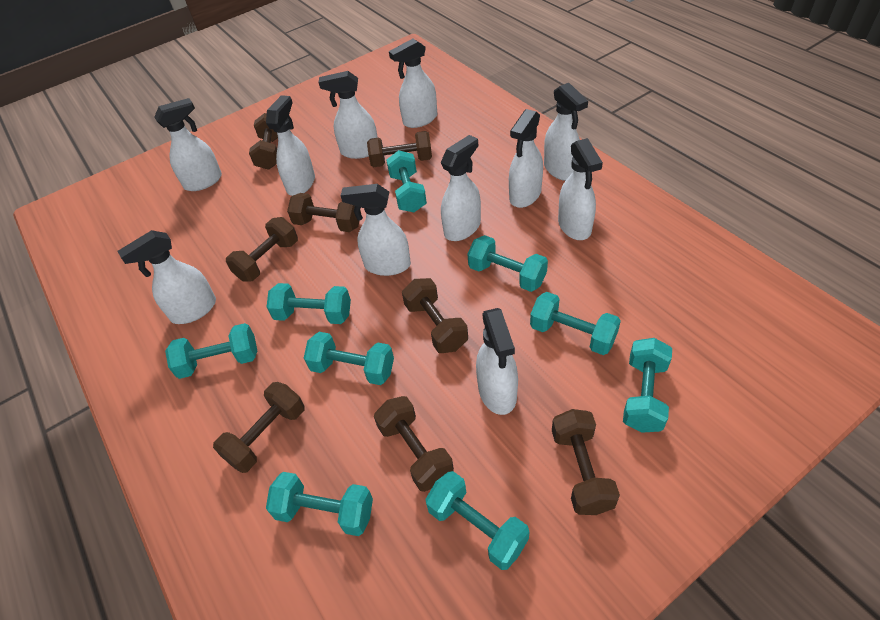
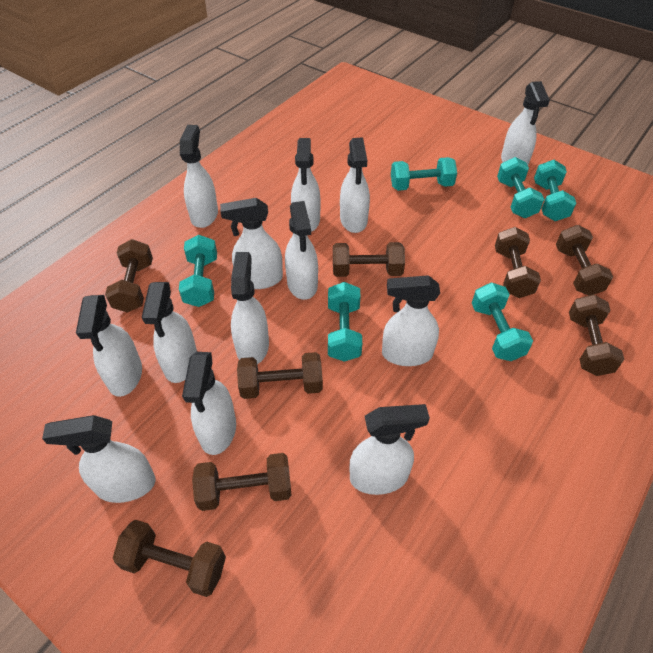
turquoise dumbbell: 9 -> 6
white spray bottle: 11 -> 13

